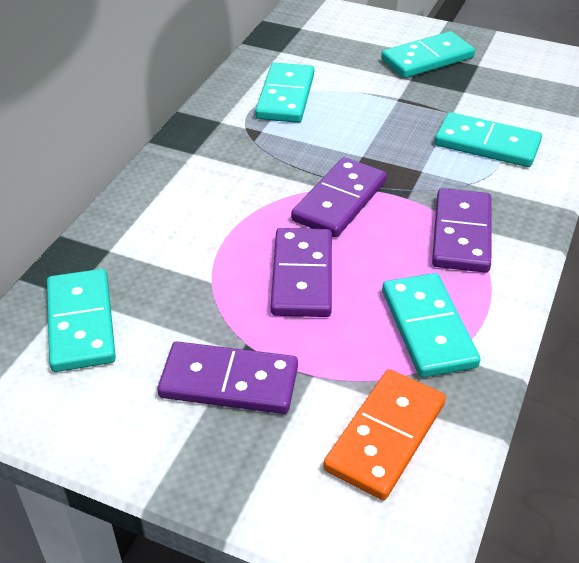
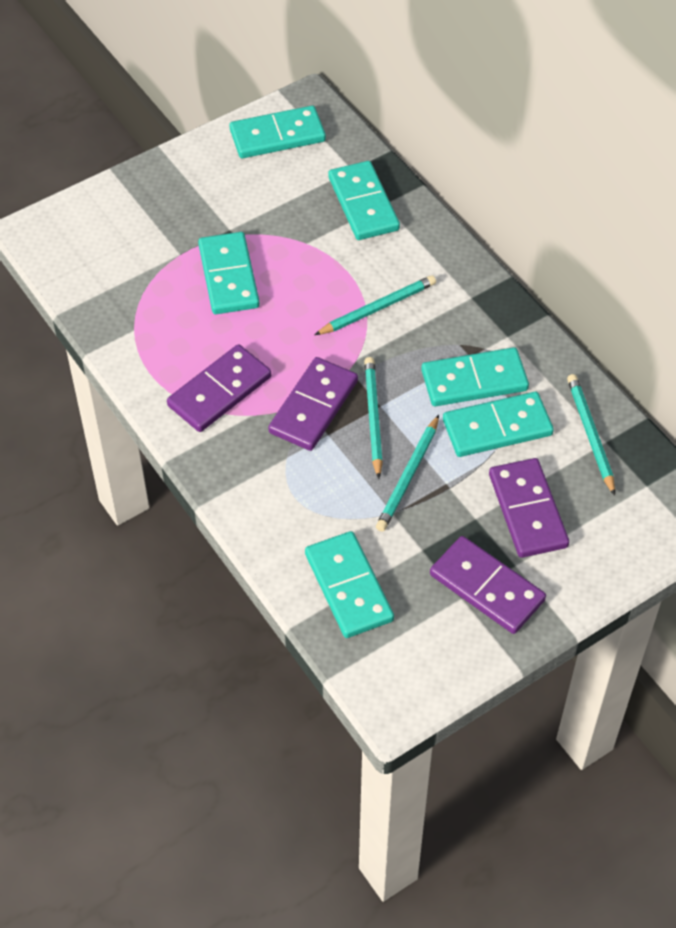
orange domino: 1 -> 0
turquoise domino: 5 -> 6
turquoise pencil: 0 -> 4

